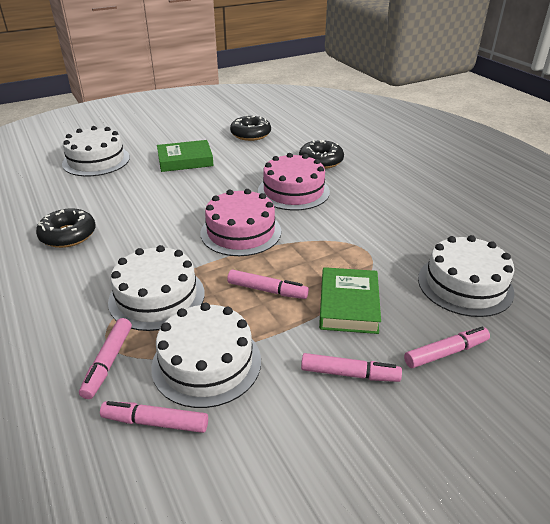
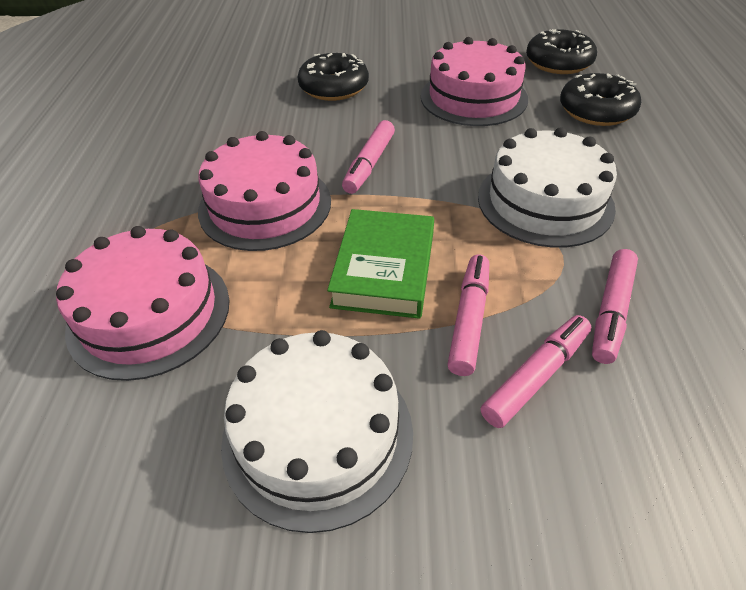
green book: 2 -> 1
pink cake: 2 -> 3
pink marker: 5 -> 4
white cake: 4 -> 2

